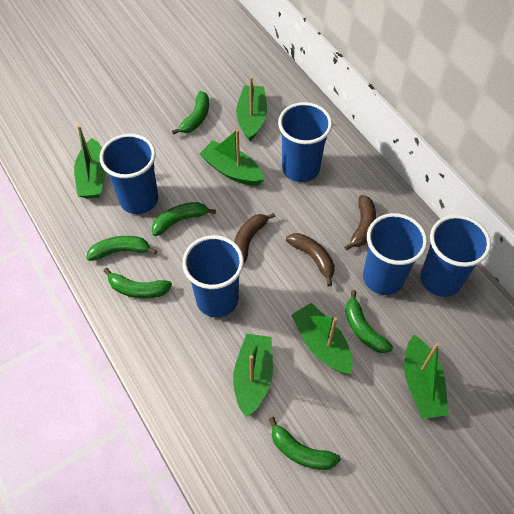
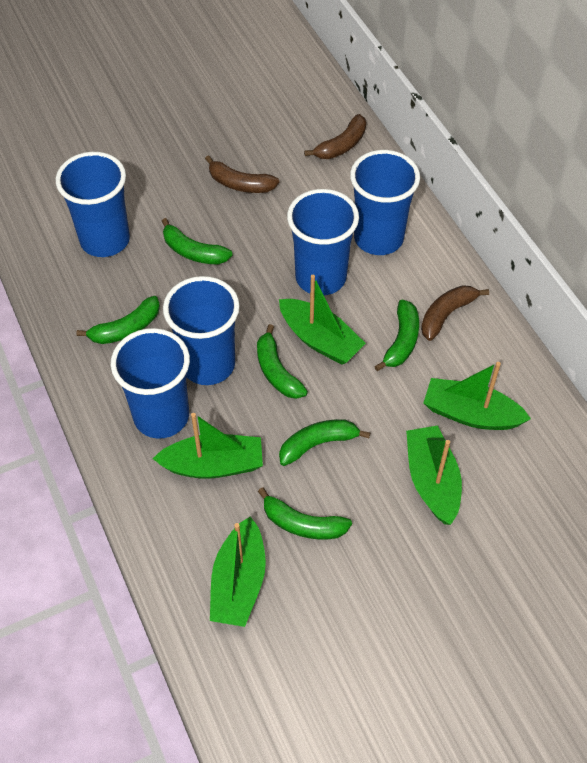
green boat: 6 -> 5

